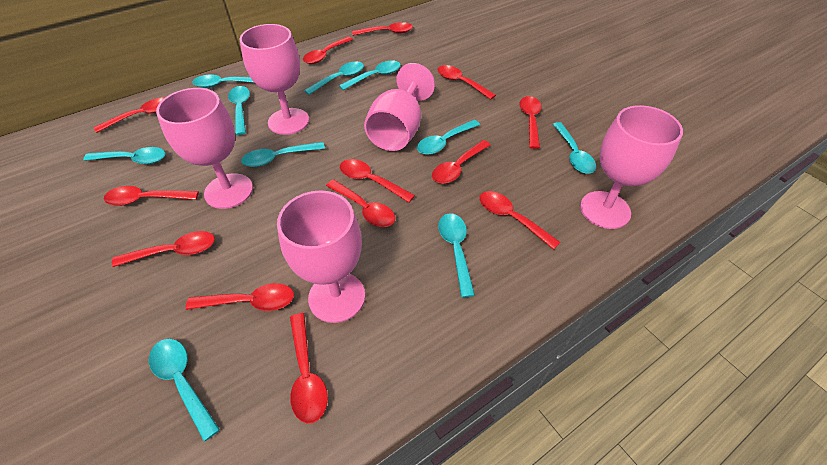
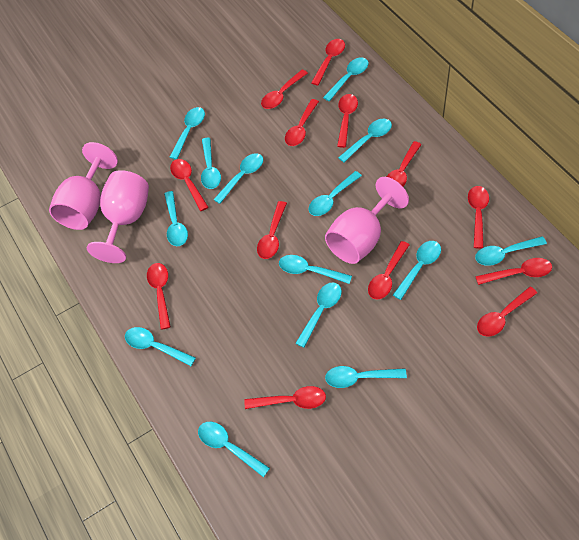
pink goblet: 5 -> 3
turquoise spoon: 10 -> 14

